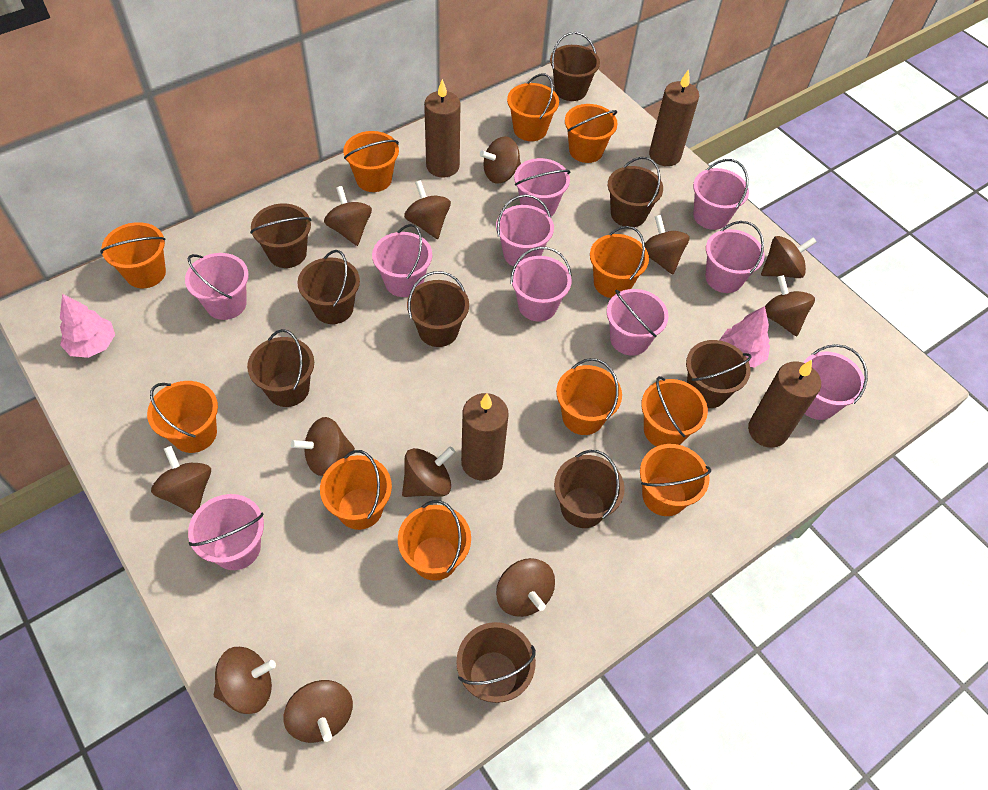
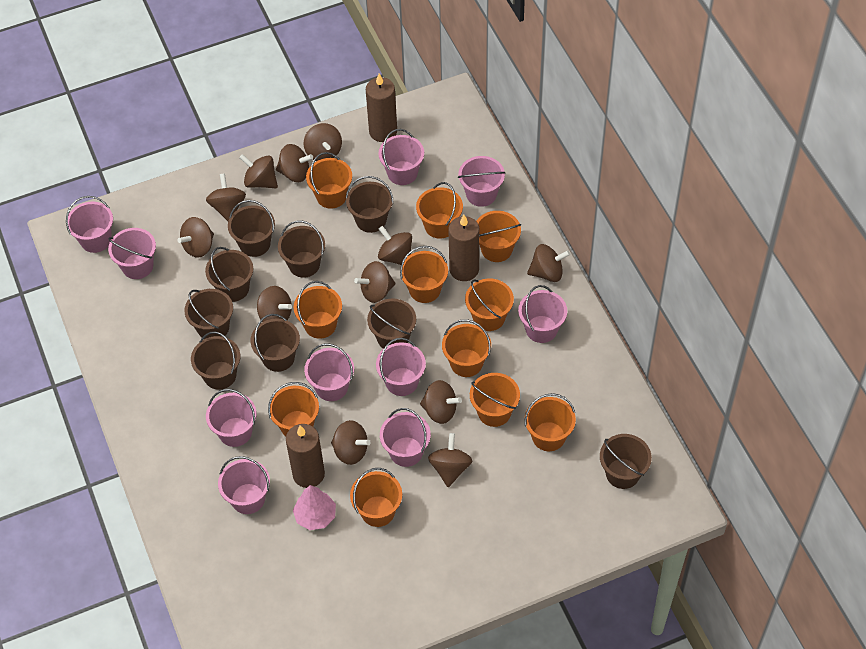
brown candle: 4 -> 3
pink tree: 2 -> 1

